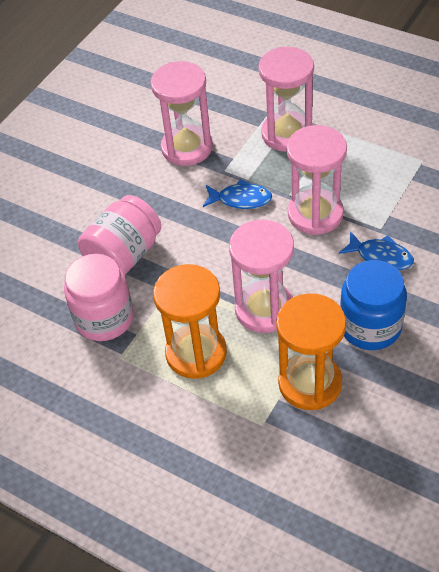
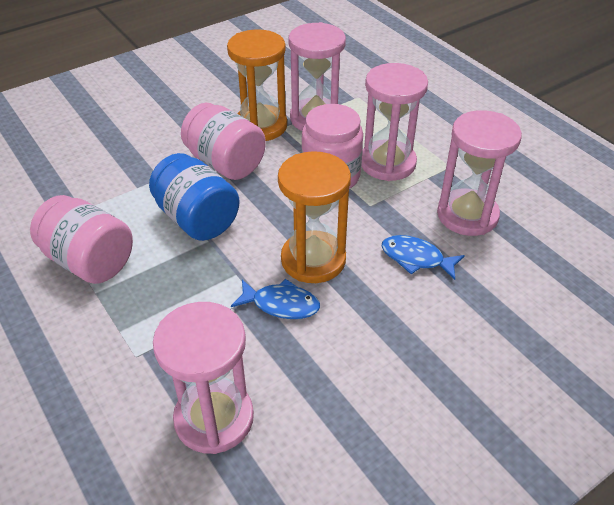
pink jar: 2 -> 3

